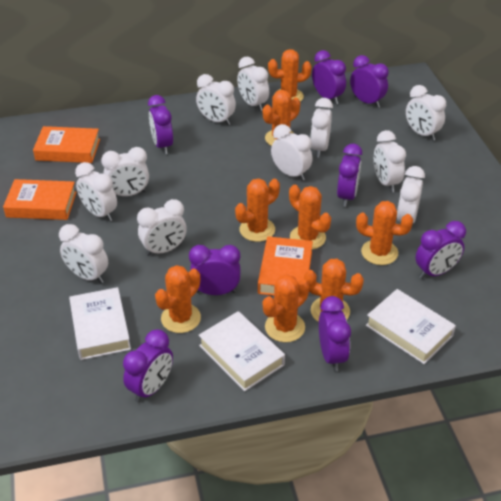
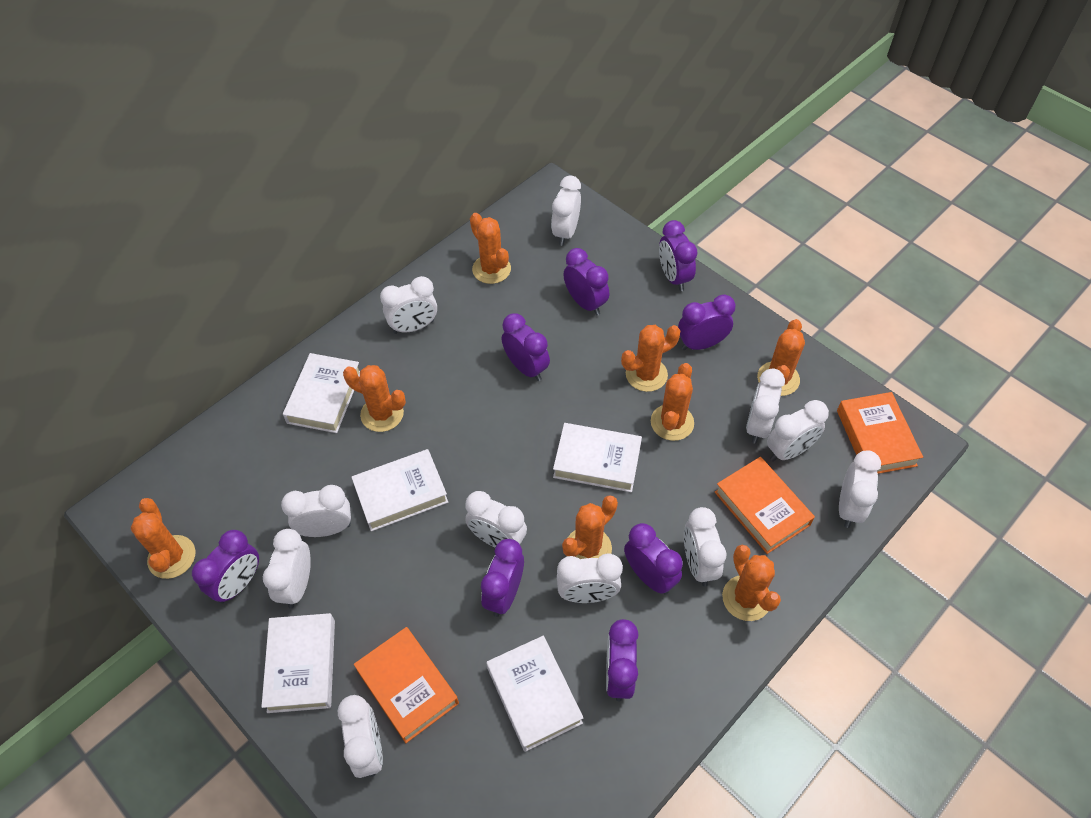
white book: 3 -> 5

